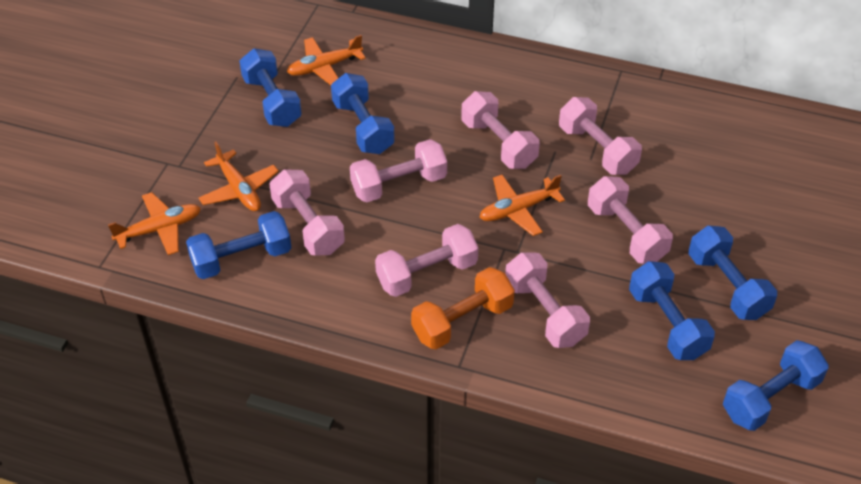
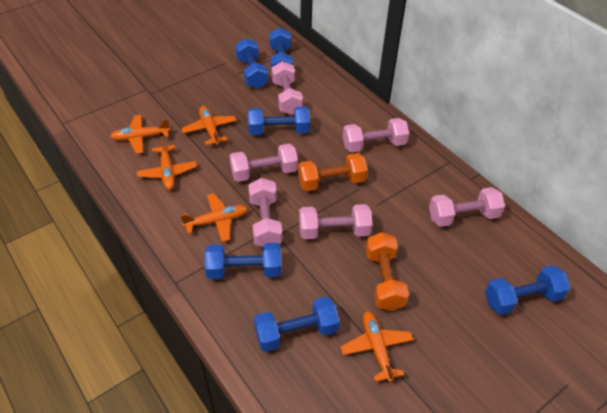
orange dumbbell: 1 -> 2
orange plane: 4 -> 5
pink dumbbell: 7 -> 6

